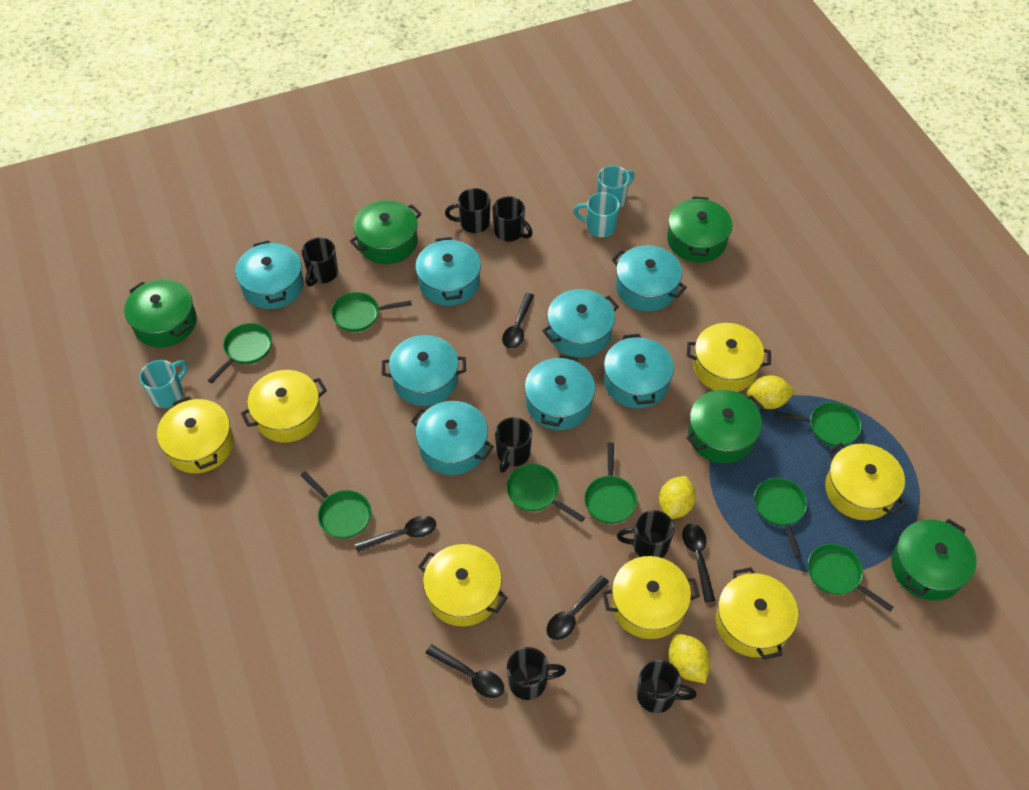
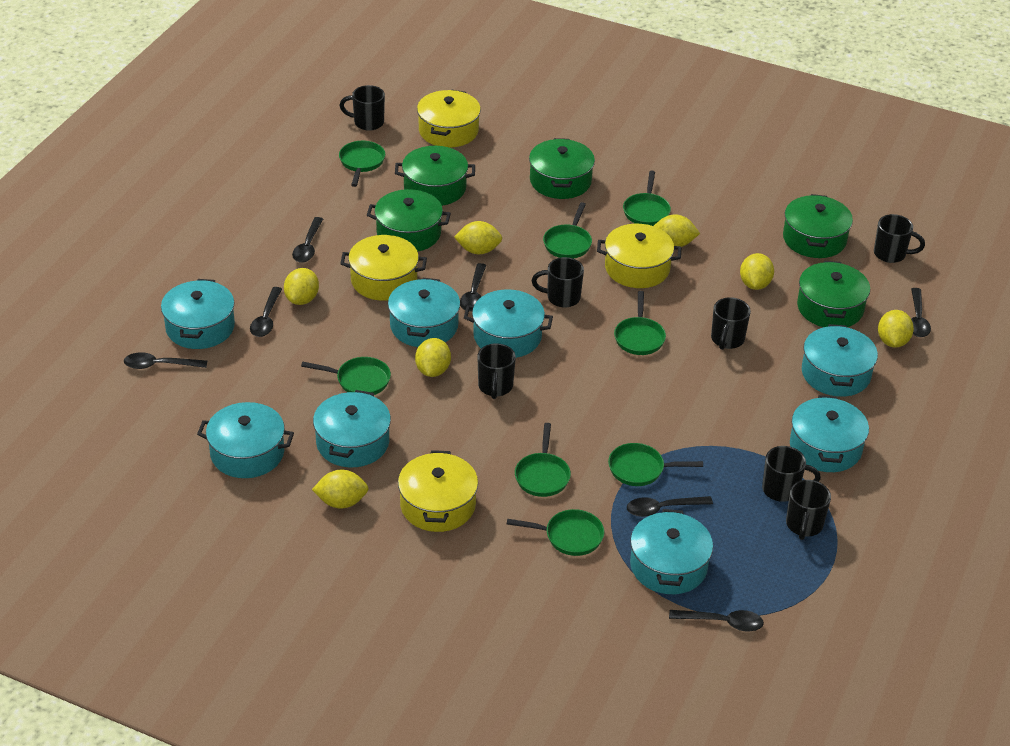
black spoon: 5 -> 7
turquoise mug: 3 -> 0
yellow lemon: 3 -> 7
yellow pot: 7 -> 4

